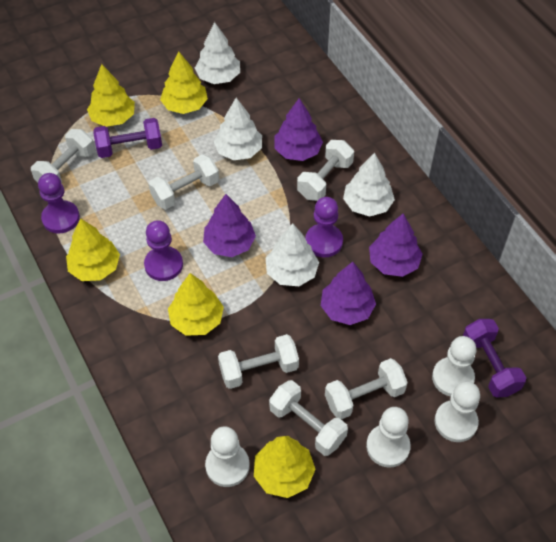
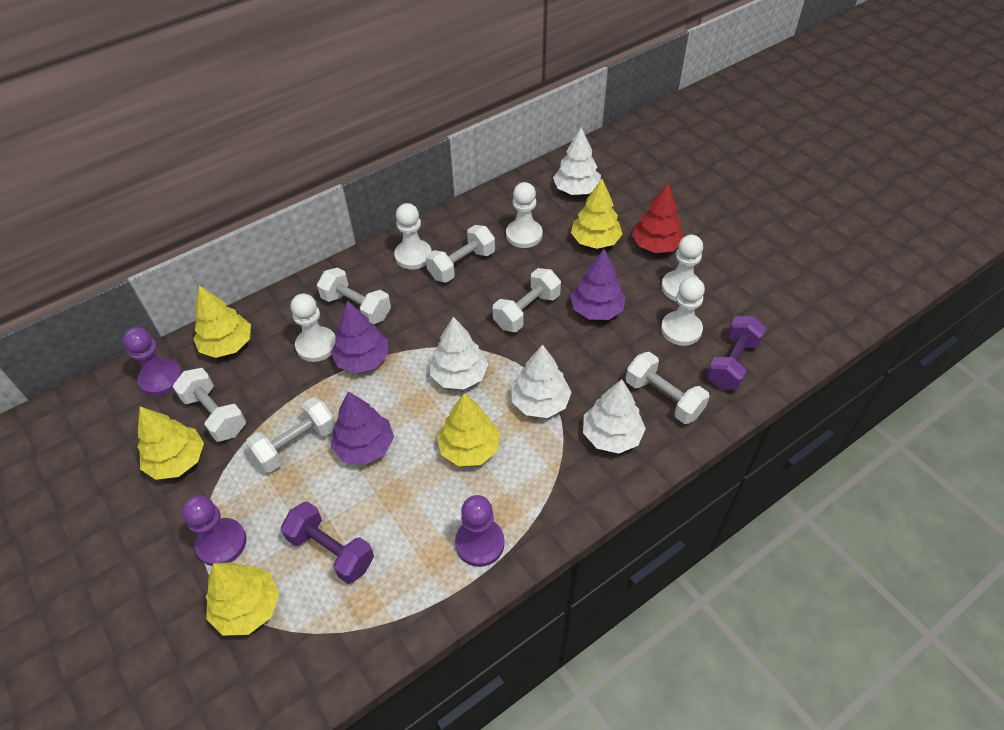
purple tree: 4 -> 3
red tree: 0 -> 1
white pawn: 4 -> 5

